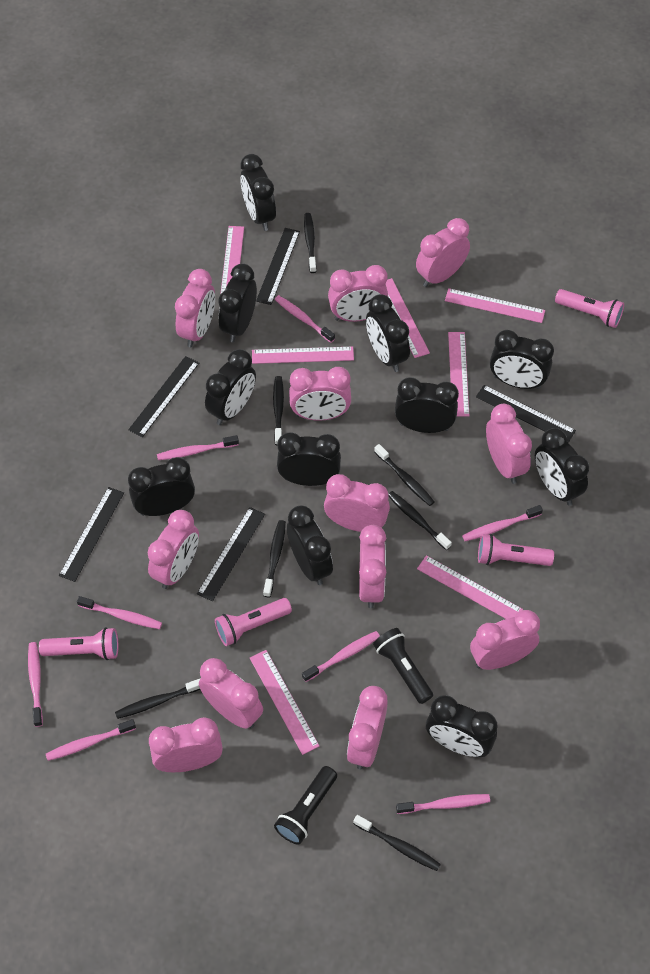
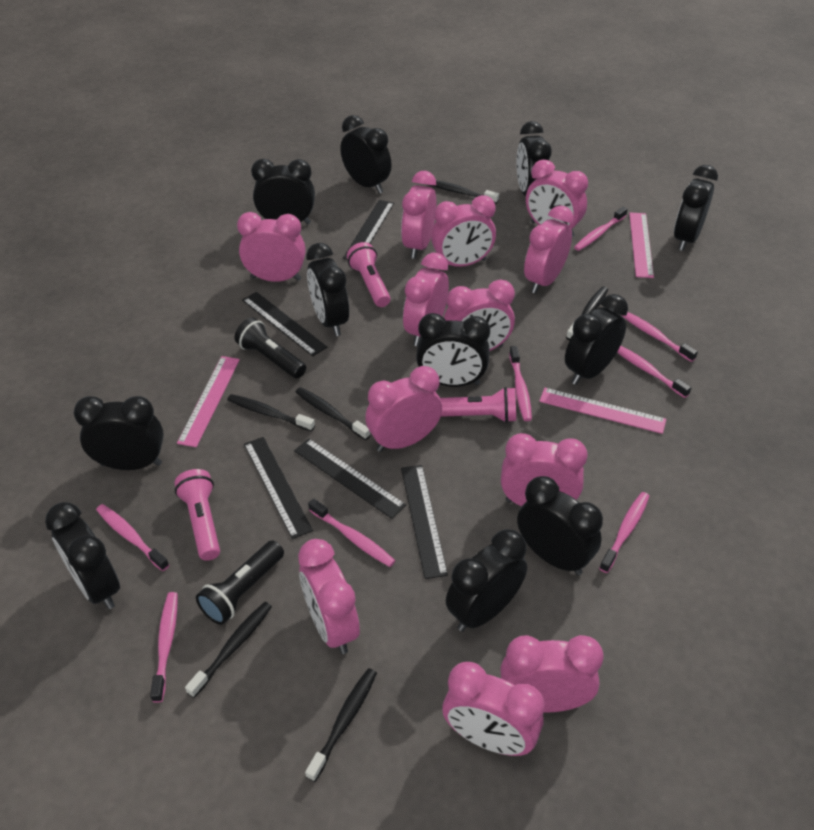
black toothbrush: 7 -> 6
pink flashlight: 4 -> 3
pink ruler: 7 -> 3

